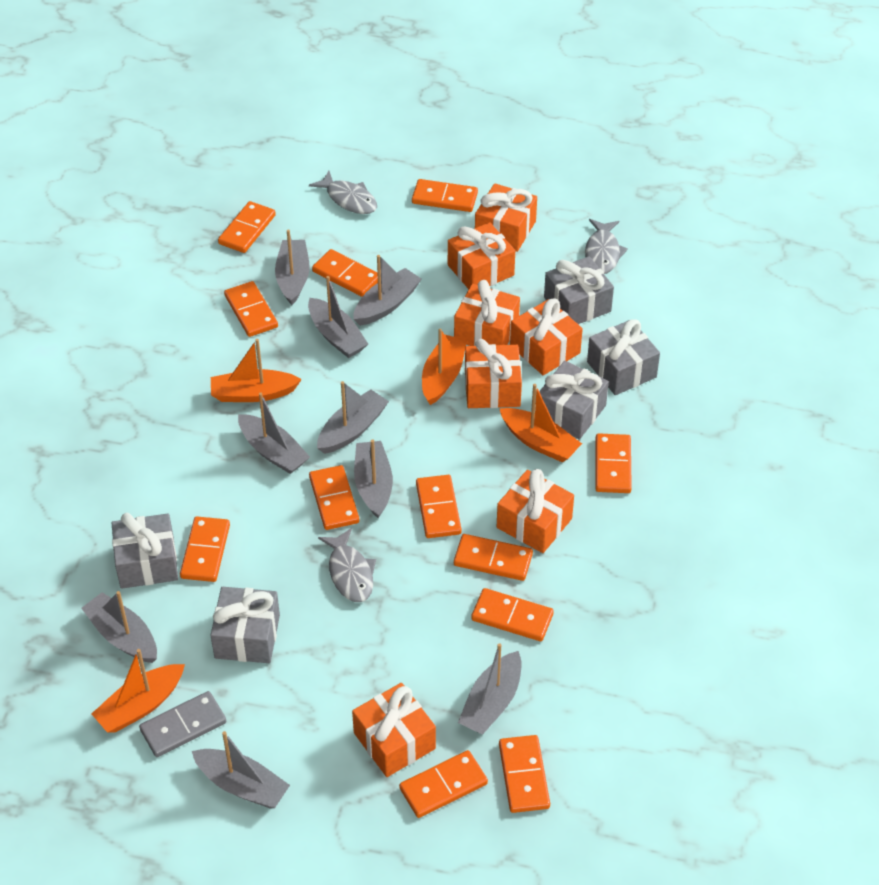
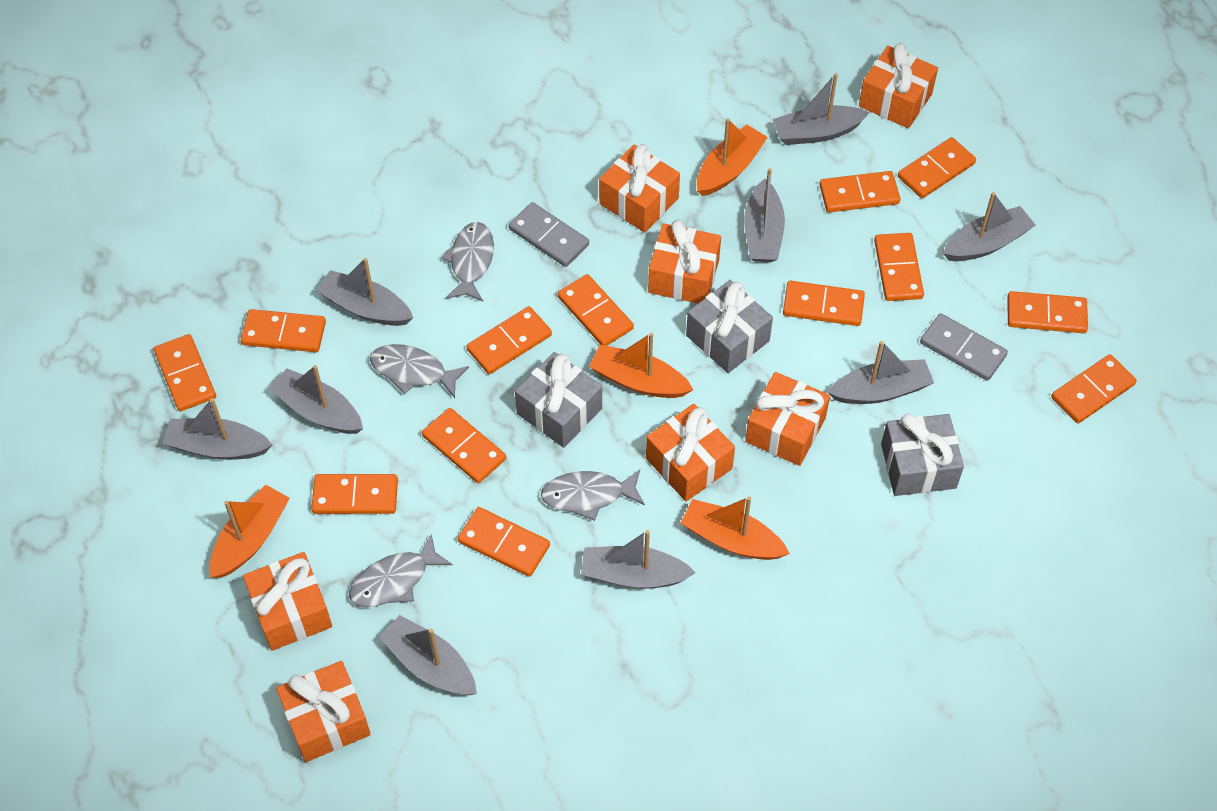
grey domino: 1 -> 2
grey fish: 3 -> 4
grey gift: 5 -> 3
orange domino: 12 -> 13

